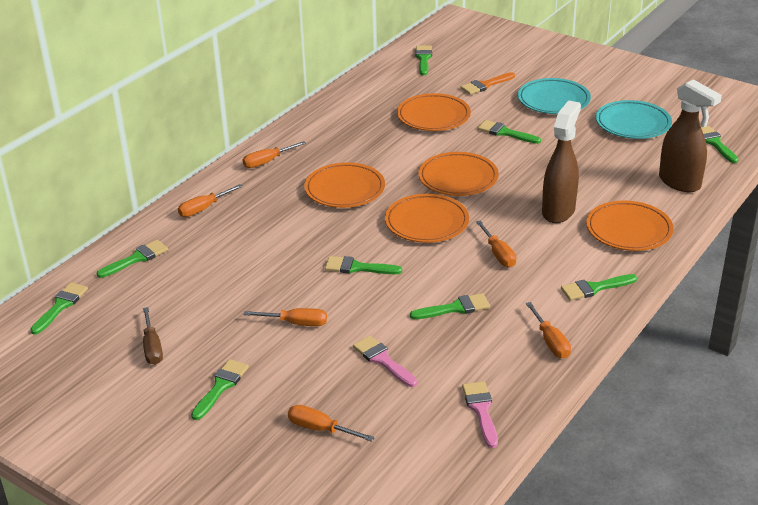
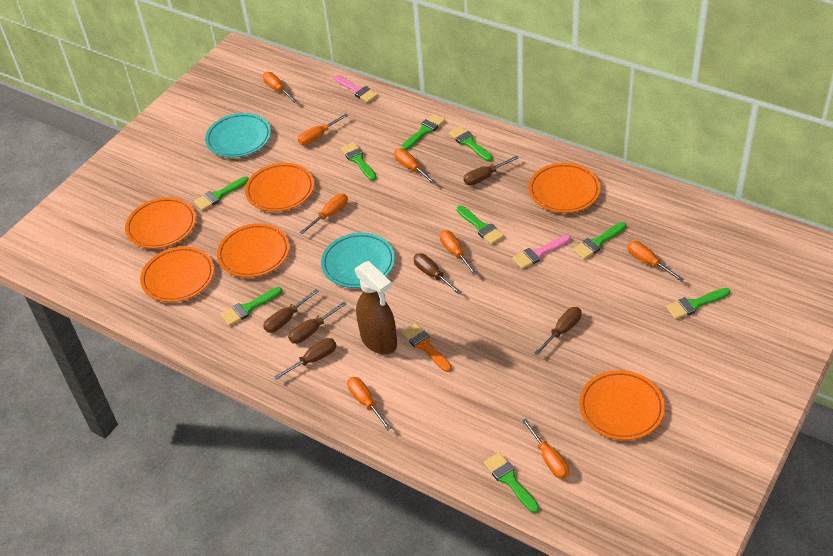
brown screwdriver: 1 -> 6
brown spray bottle: 2 -> 1
orange plate: 5 -> 6
orange screwdriver: 6 -> 8

